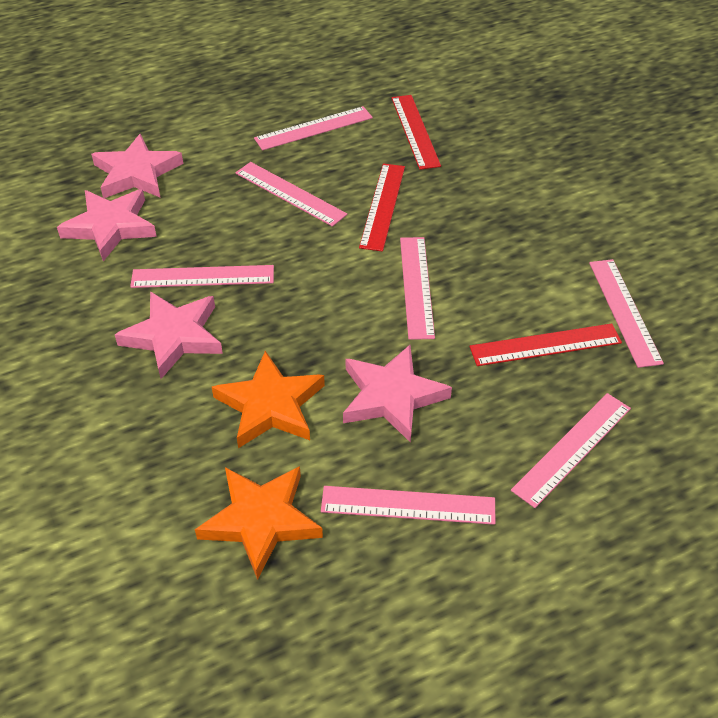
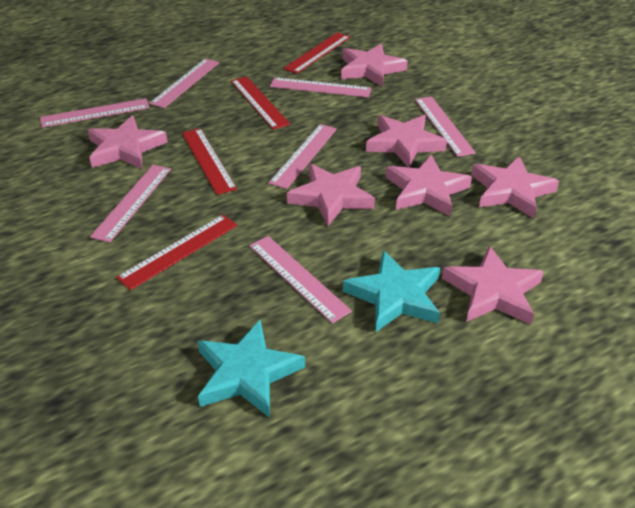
orange star: 2 -> 0
pink star: 4 -> 7
red ruler: 3 -> 4
turquoise star: 0 -> 2

